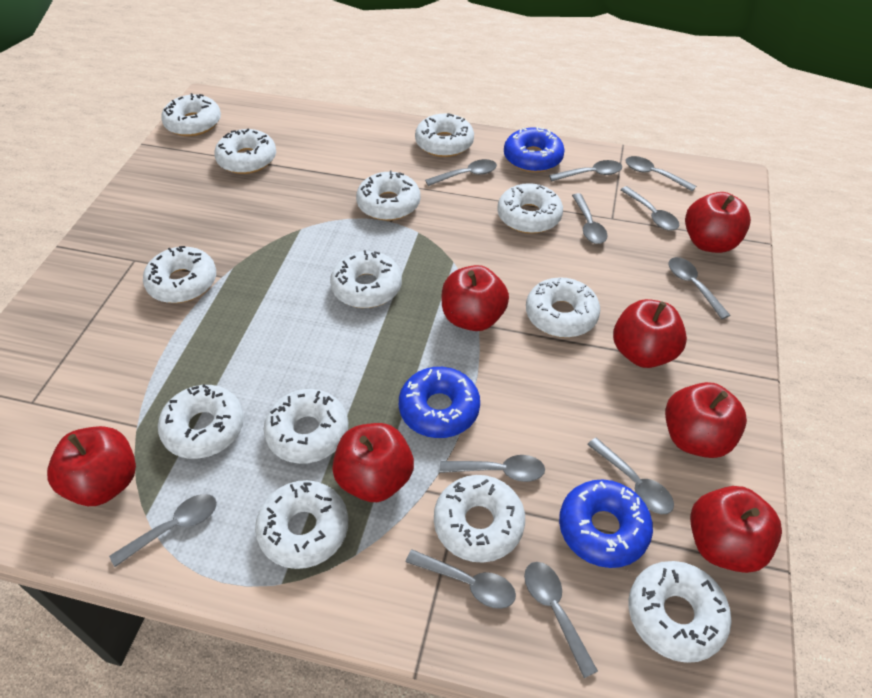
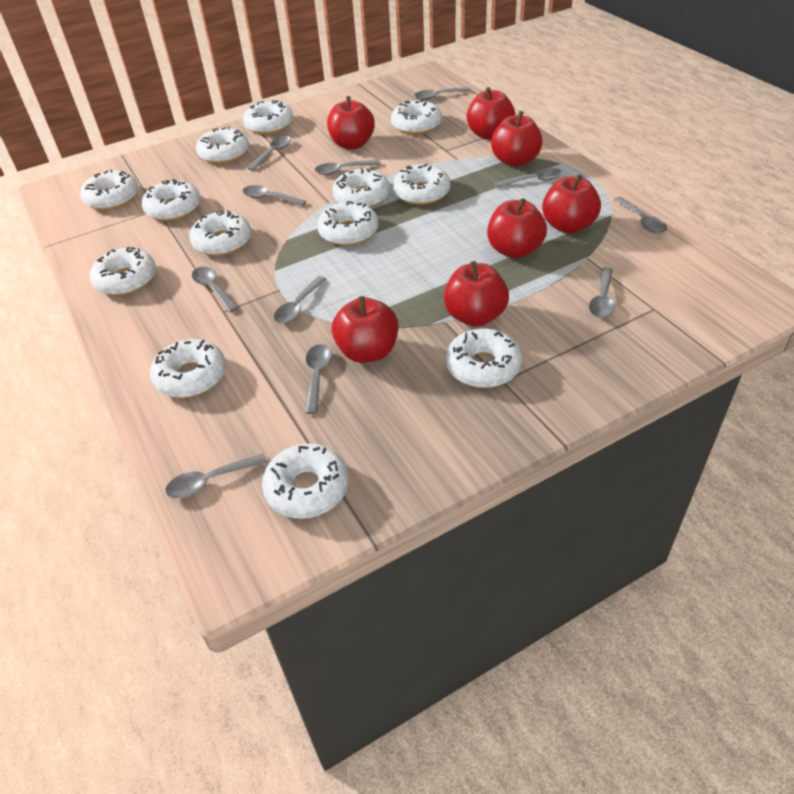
blue donut: 3 -> 0

